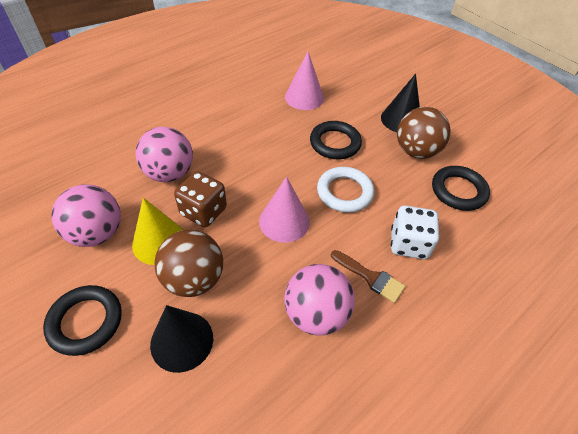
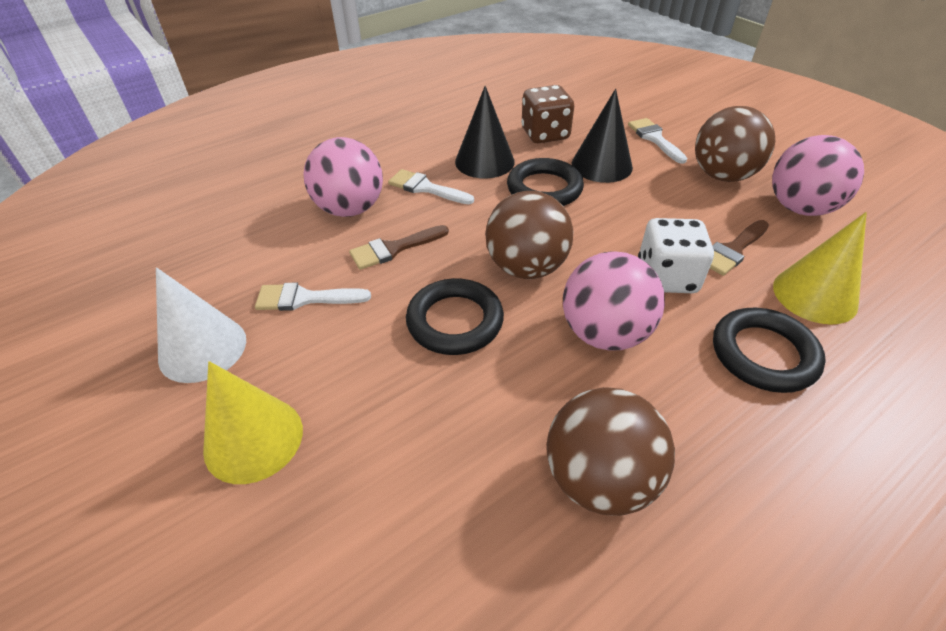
brown ball: 2 -> 3
brown brush: 1 -> 2
pink cone: 2 -> 0
white brush: 0 -> 3
white cone: 0 -> 1
white ring: 1 -> 0
yellow cone: 1 -> 2

